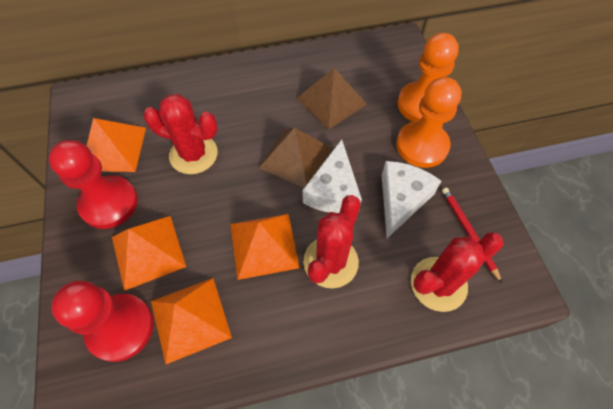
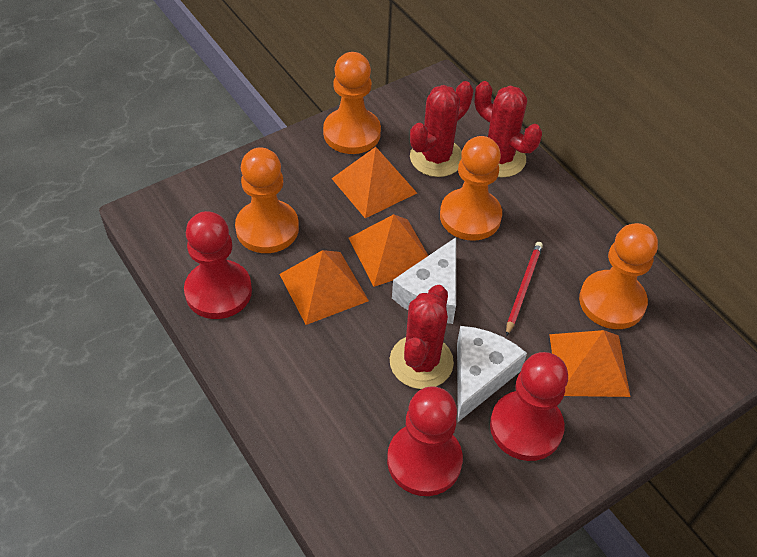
brown pyramid: 2 -> 0
orange pawn: 2 -> 4
red pawn: 2 -> 3

